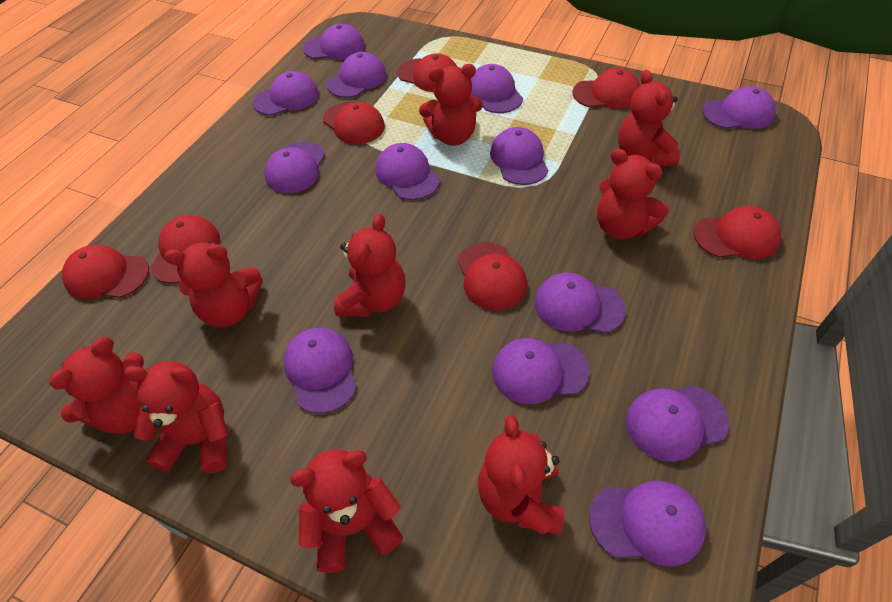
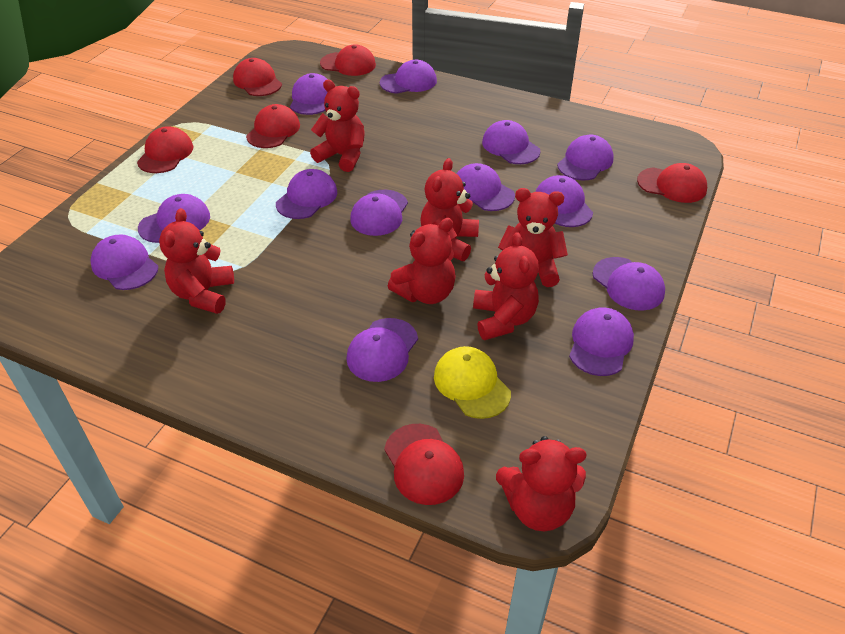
red cap: 7 -> 6
red teddy bear: 9 -> 7
yellow cap: 0 -> 1

